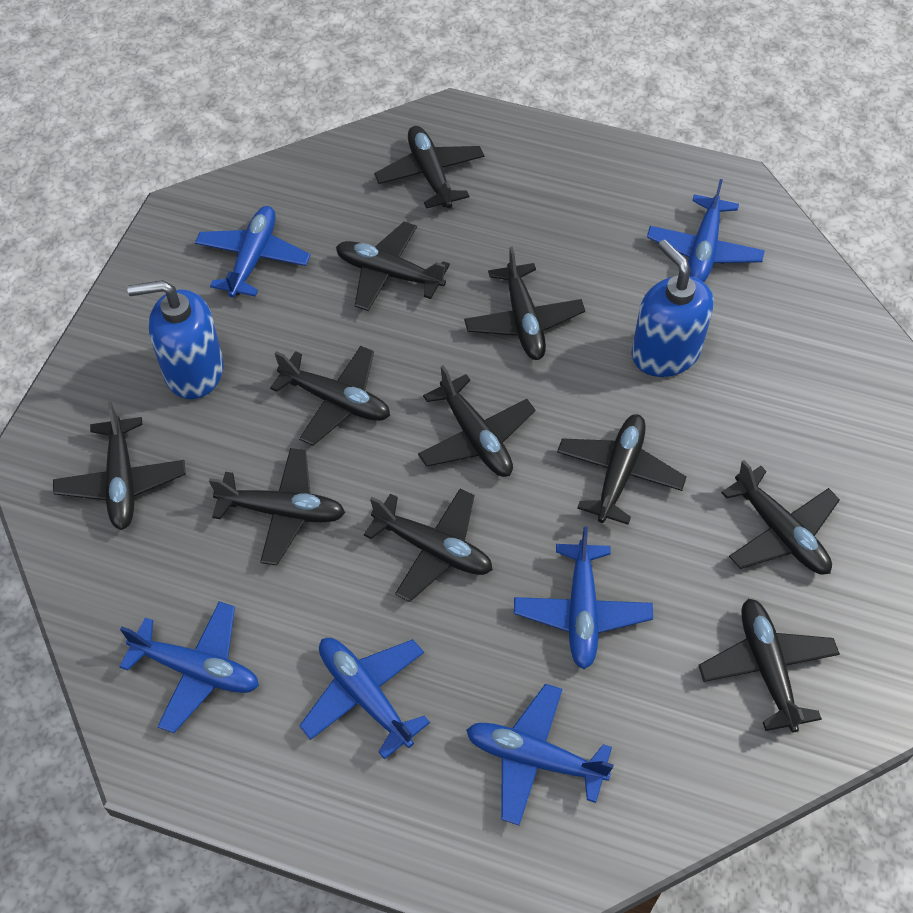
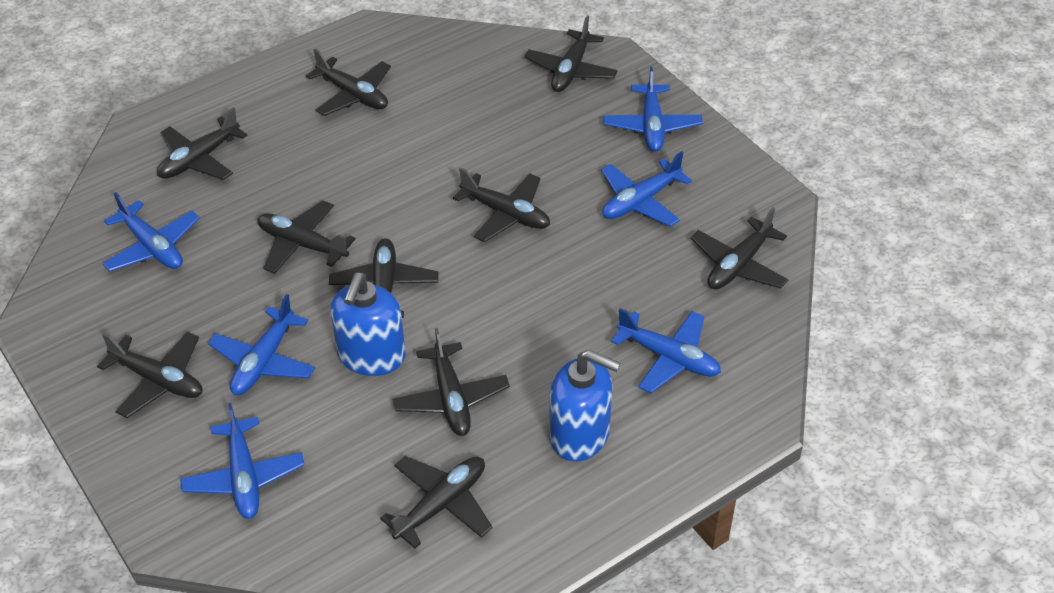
black plane: 11 -> 10

